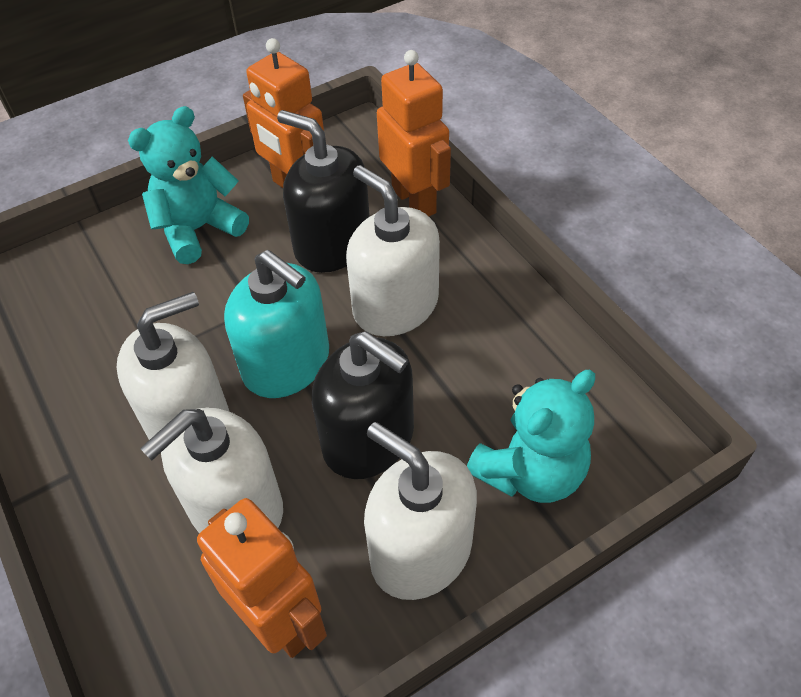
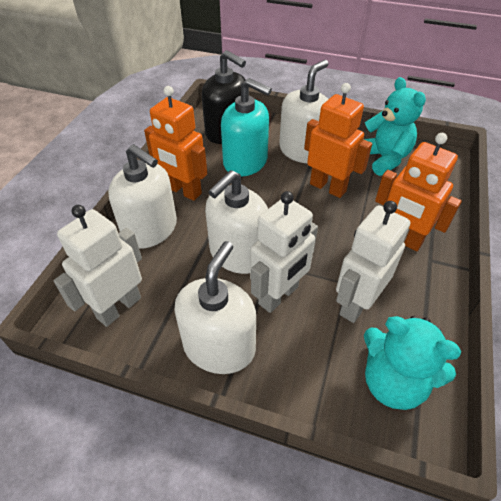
black soap dispenser: 2 -> 1
white robot: 0 -> 3

